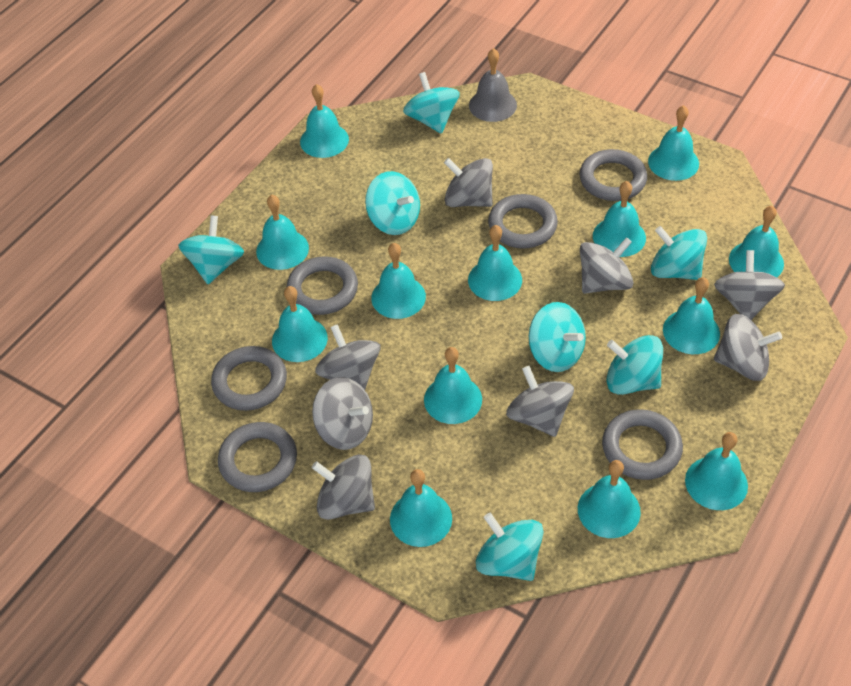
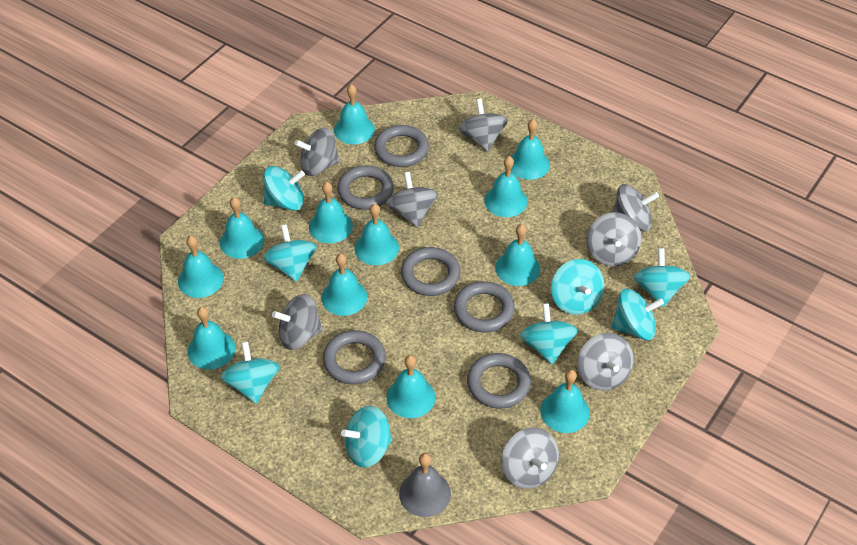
turquoise bell: 13 -> 12
turquoise spinning top: 7 -> 8

